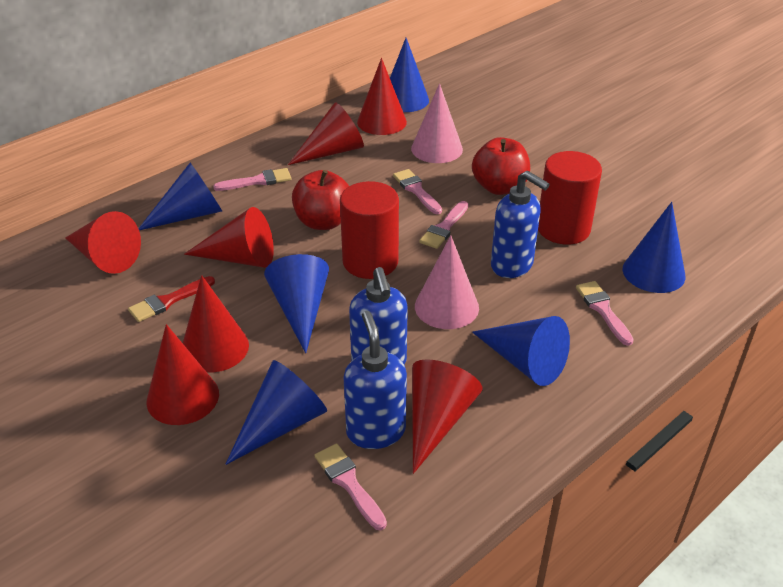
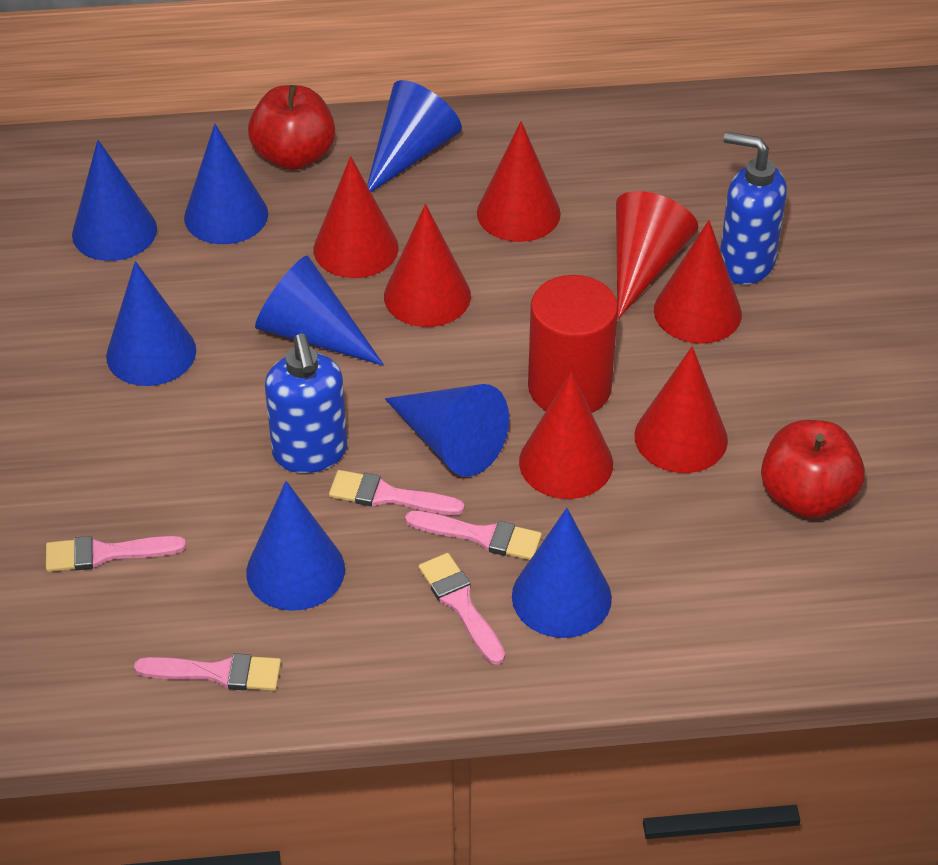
blue cone: 6 -> 8
blue soap dispenser: 3 -> 2
pink cone: 2 -> 0
red brush: 1 -> 0
red cylinder: 2 -> 1

